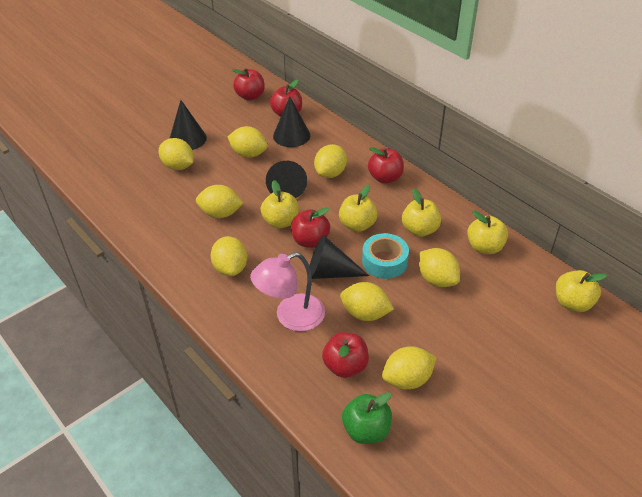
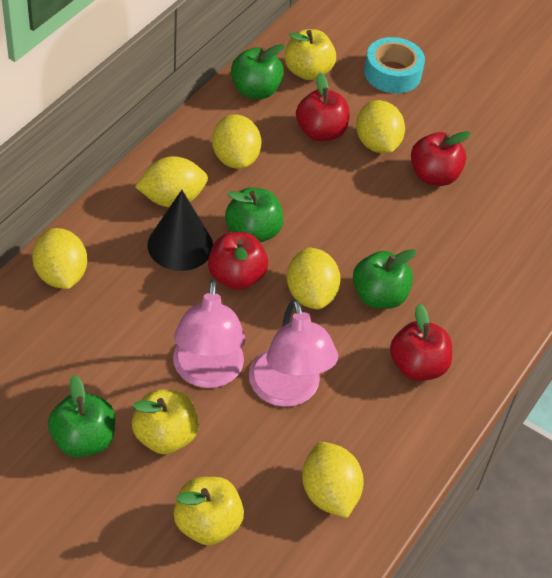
black cone: 4 -> 1
green apple: 1 -> 4
pink lamp: 1 -> 2
red apple: 5 -> 4
yellow apple: 5 -> 3
yellow lemon: 8 -> 6

